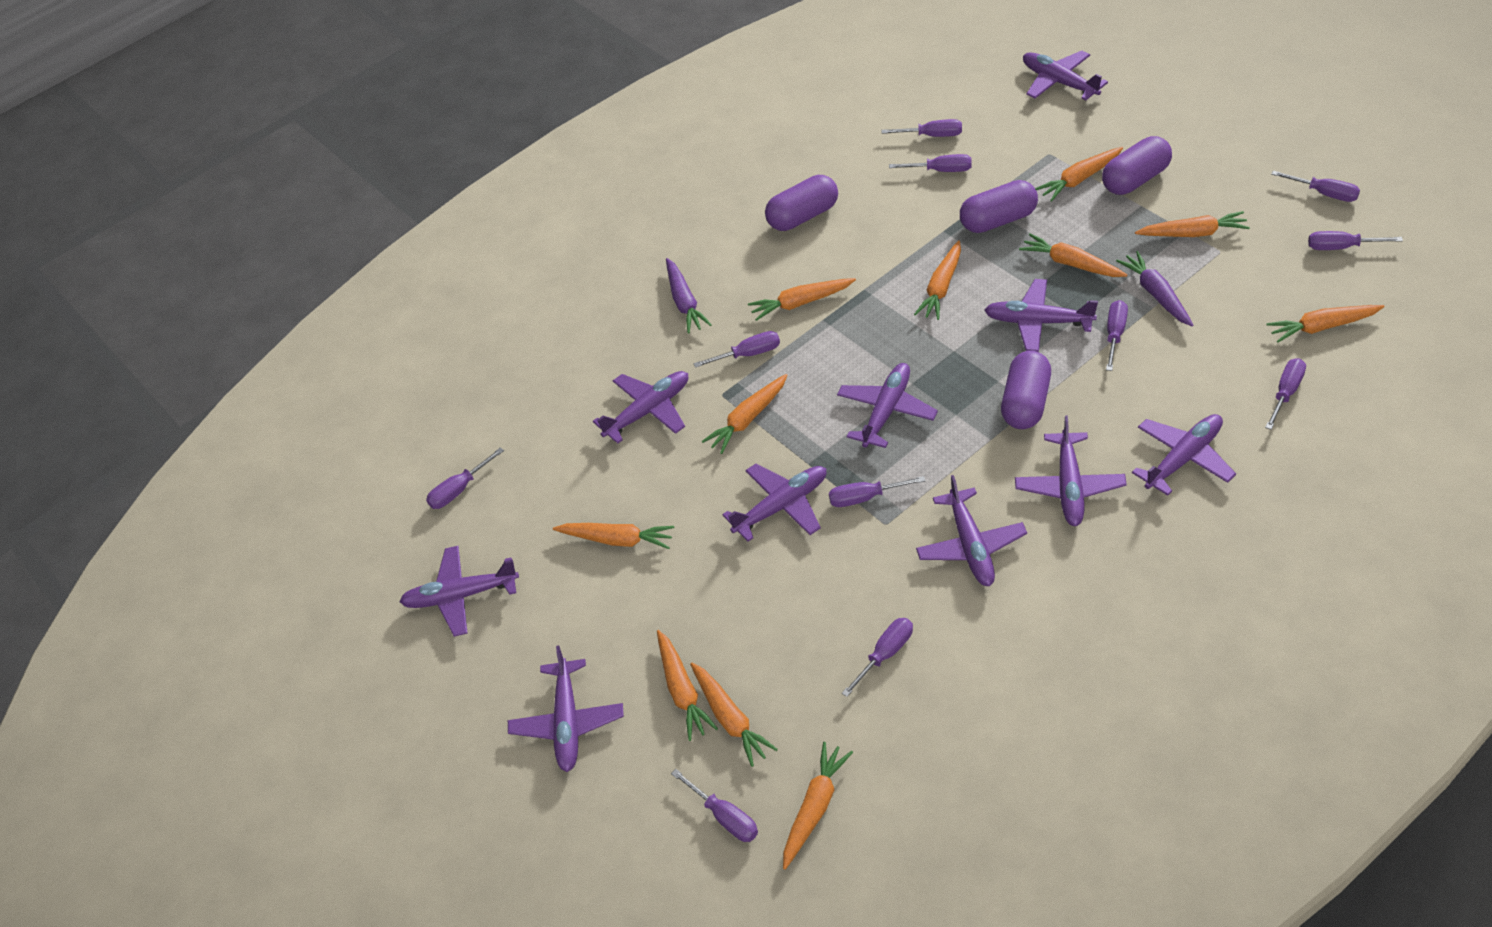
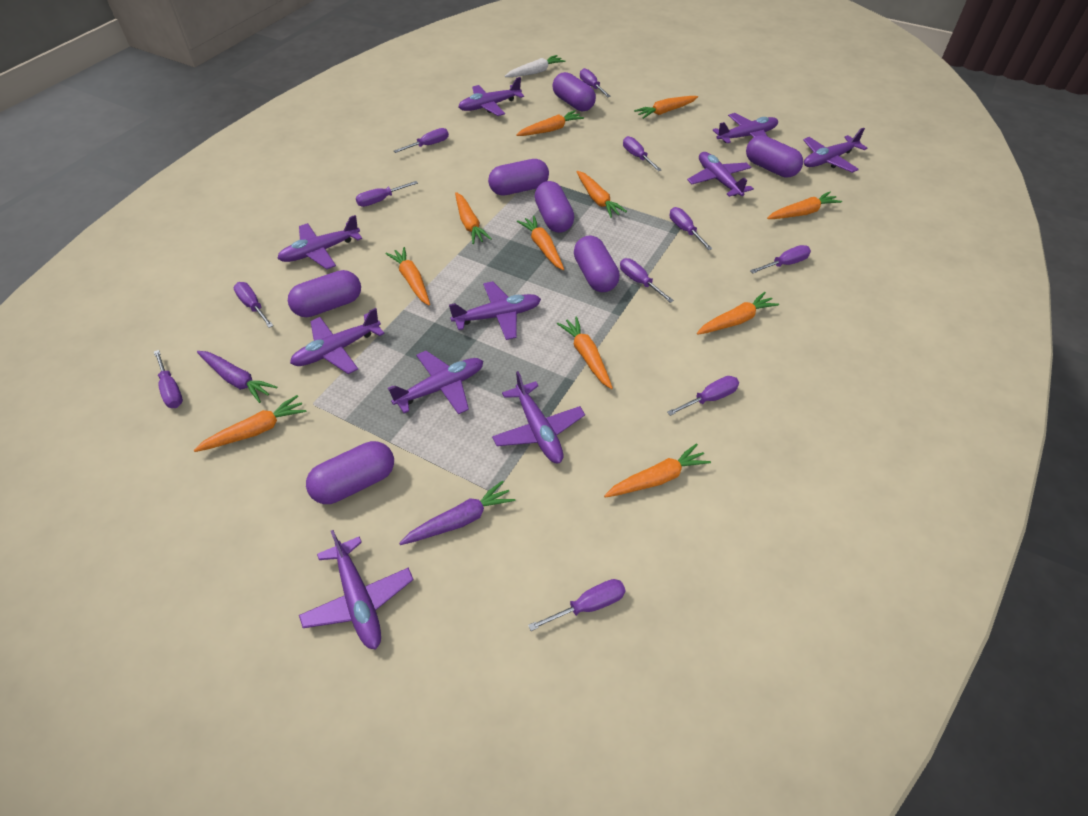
purple capsule: 4 -> 7
white carrot: 0 -> 1

